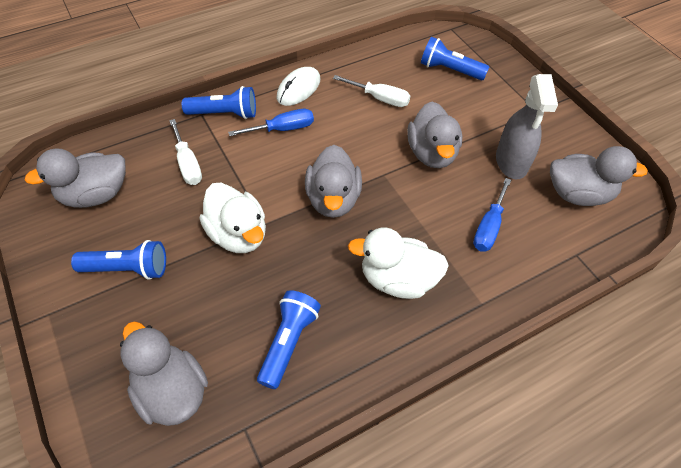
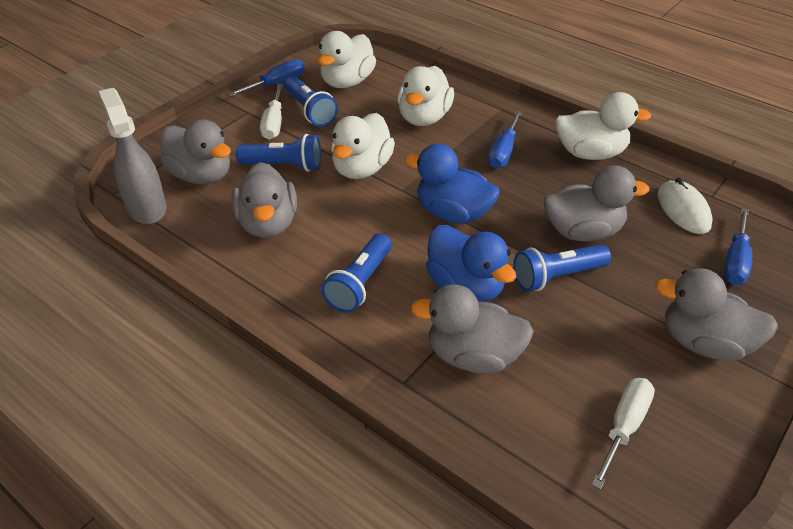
blue duck: 0 -> 2
blue screwdriver: 2 -> 3
white duck: 2 -> 4

